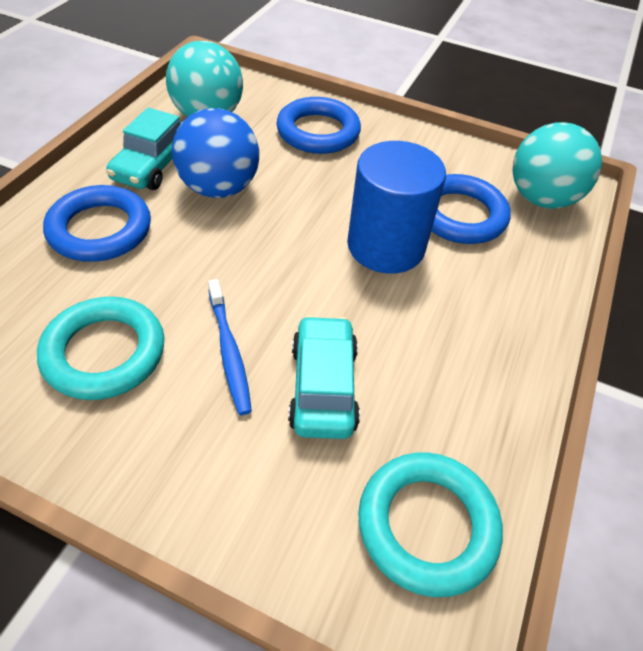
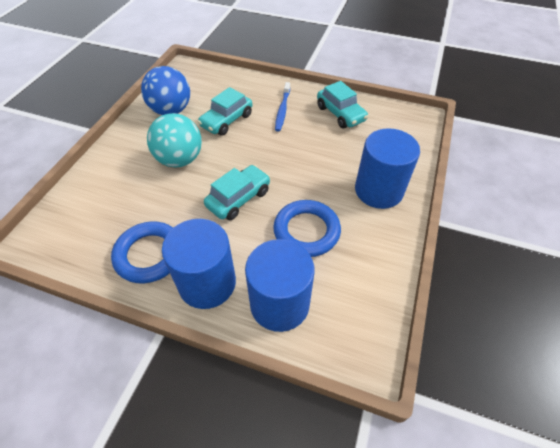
blue cylinder: 1 -> 3
blue ring: 3 -> 2
turquoise ball: 2 -> 1
turquoise car: 2 -> 3
turquoise ring: 2 -> 0

